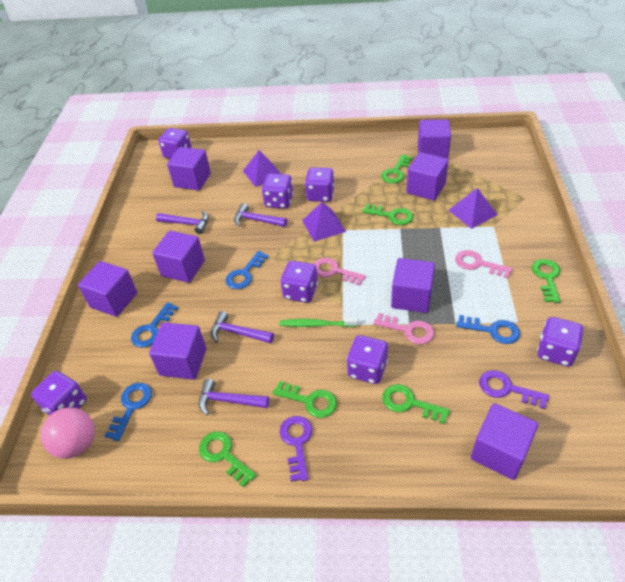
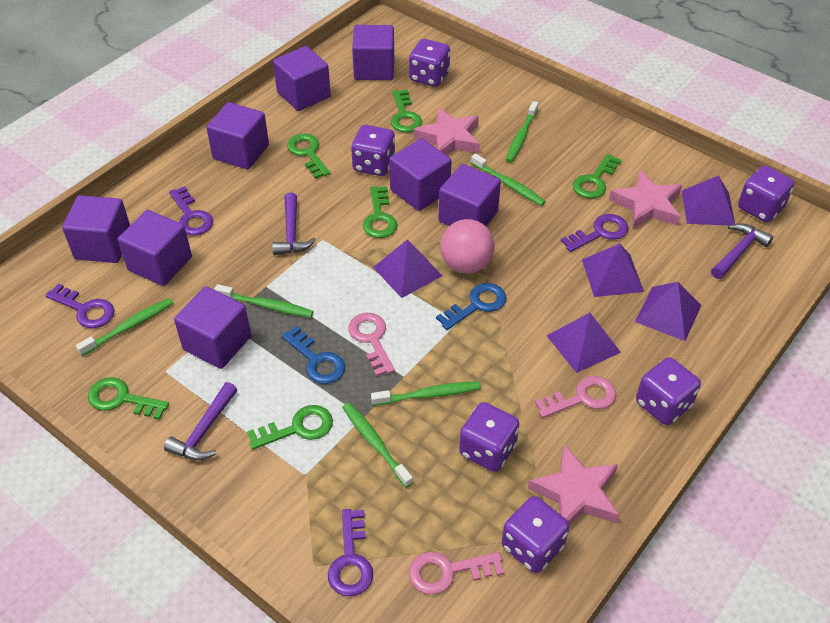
blue key: 4 -> 2
green toothbrush: 1 -> 6
pink star: 0 -> 3
purple dice: 7 -> 6
purple hammer: 4 -> 3
purple key: 2 -> 4
purple pyramid: 3 -> 5

